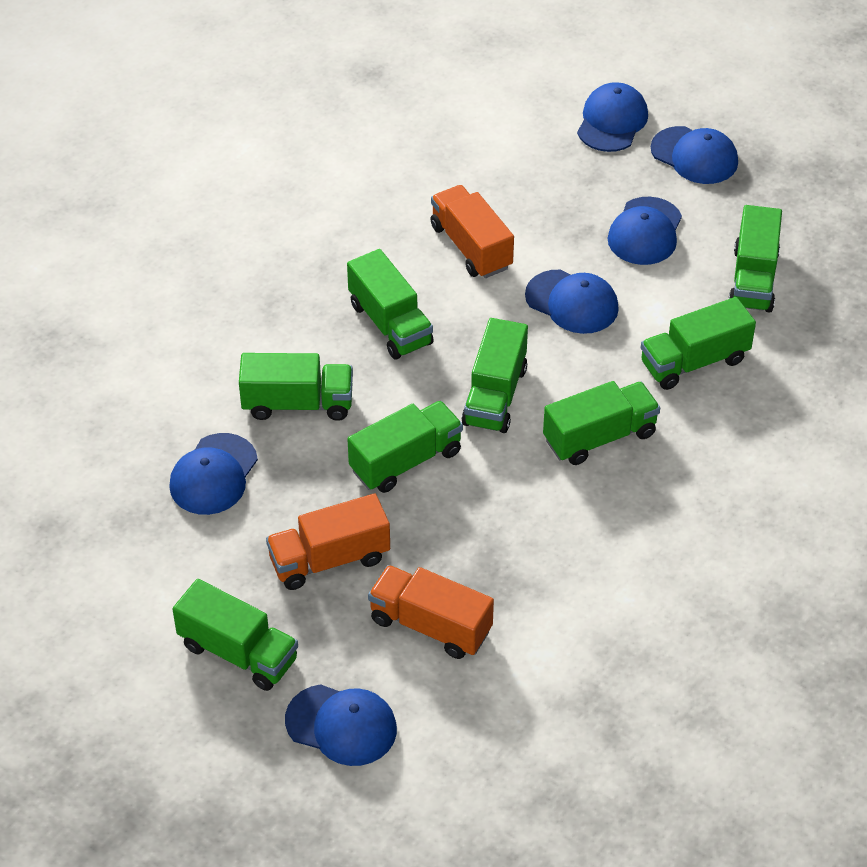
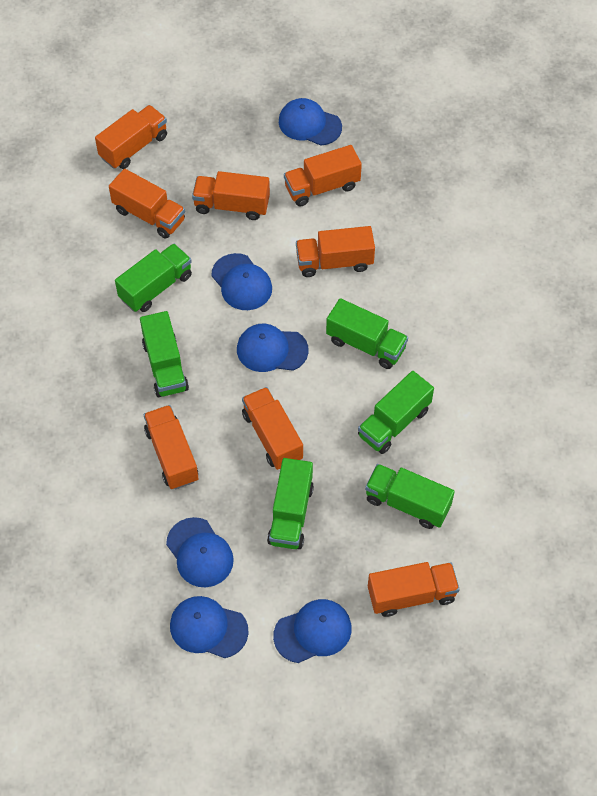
green truck: 8 -> 6
orange truck: 3 -> 8

